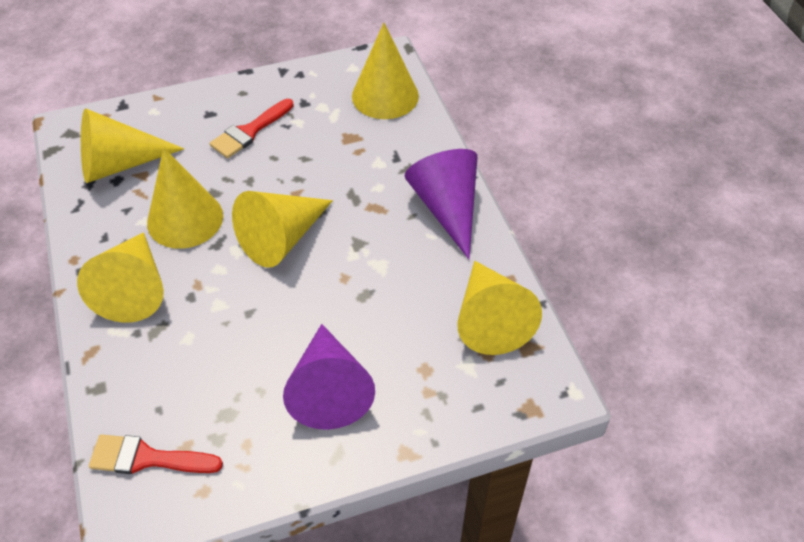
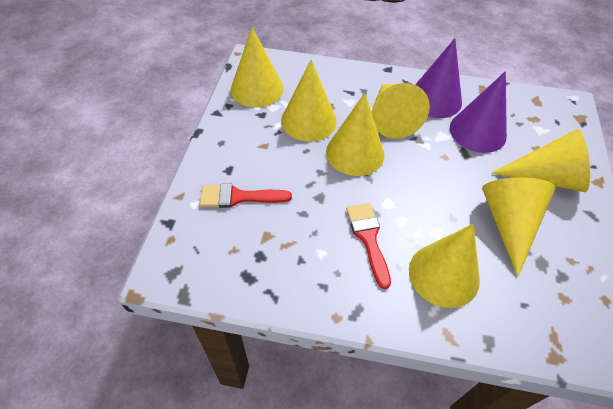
yellow cone: 6 -> 7

